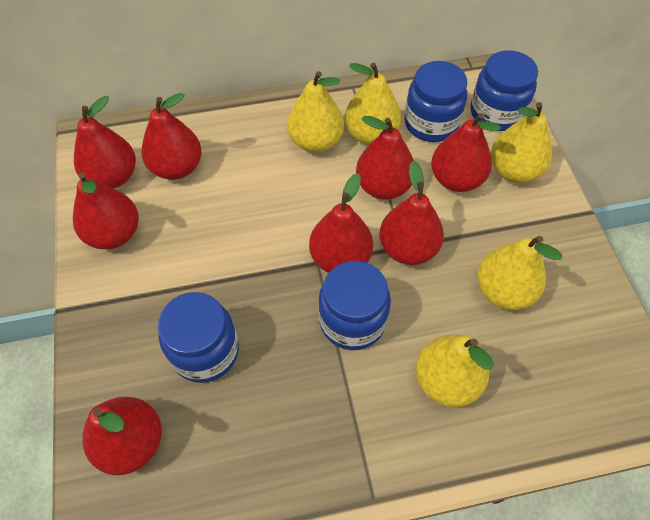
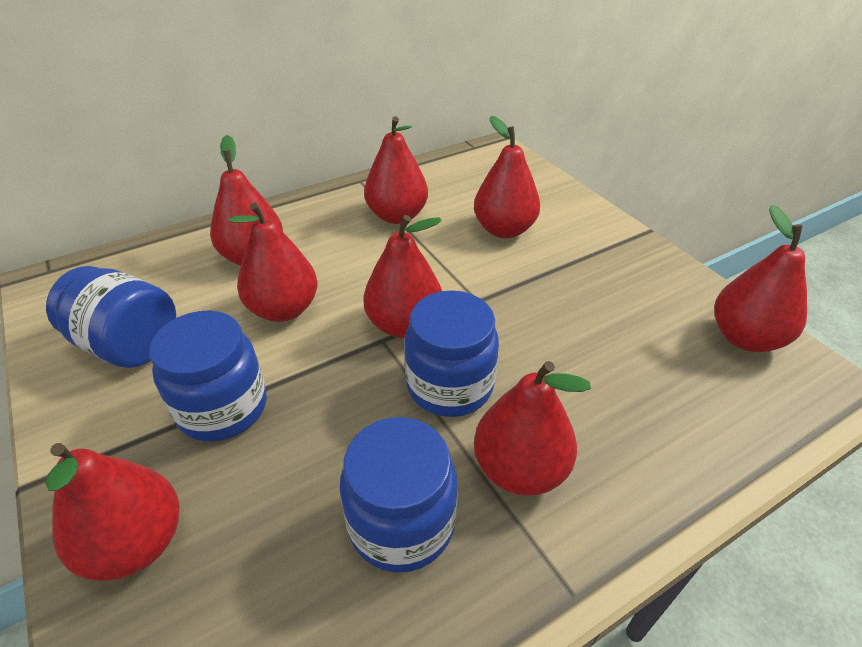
yellow pear: 5 -> 0

